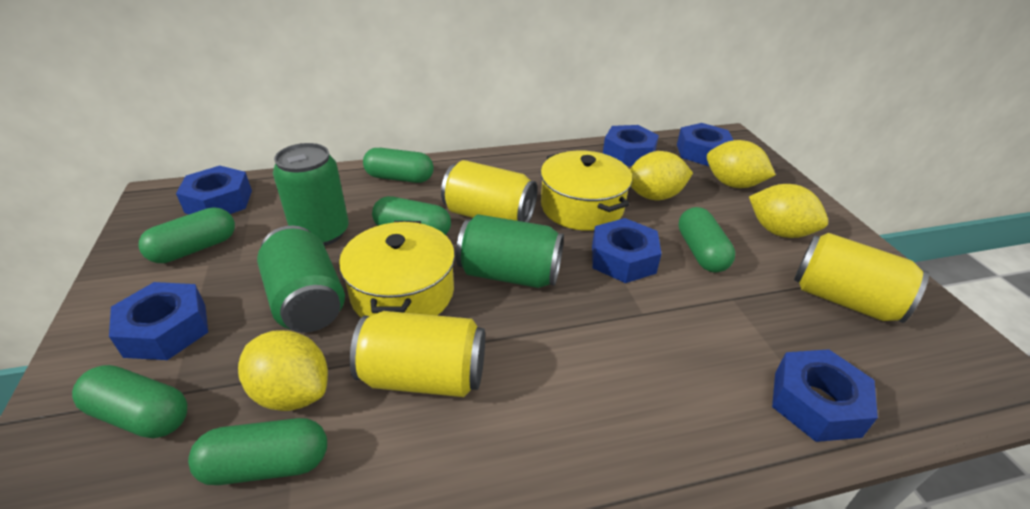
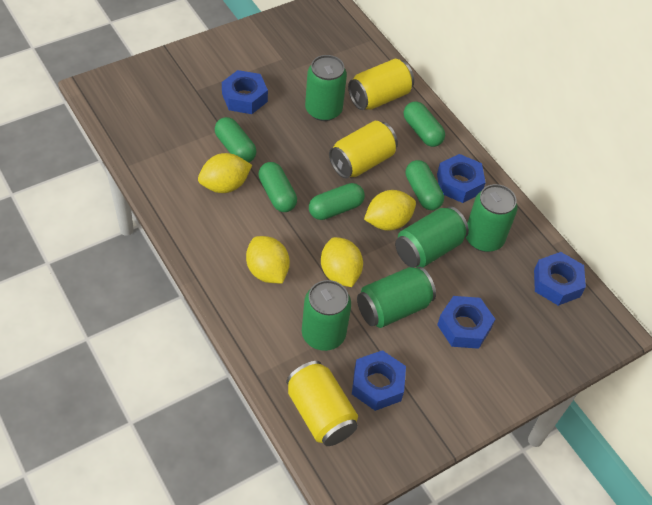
blue nut: 6 -> 5
green can: 3 -> 5
green capsule: 6 -> 5
yellow pot: 2 -> 0

